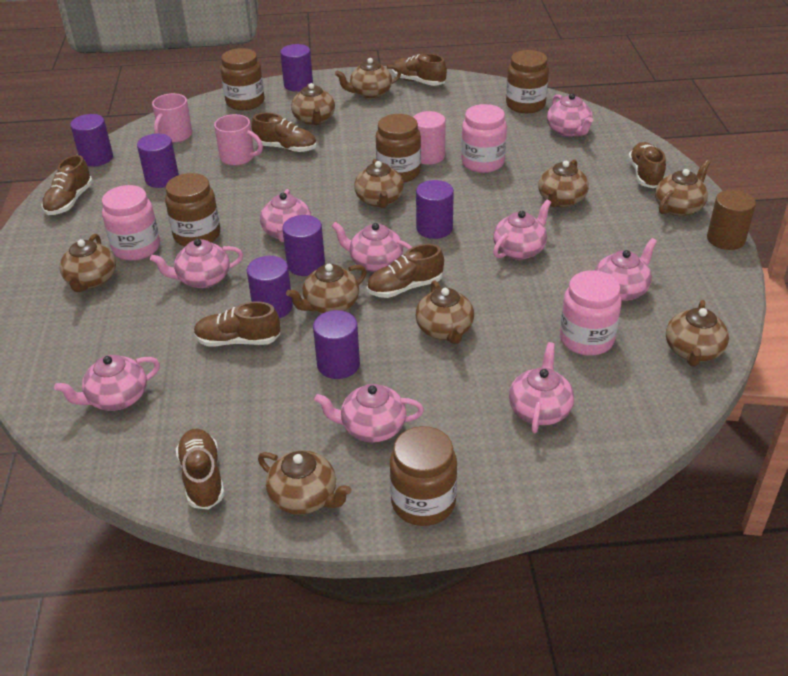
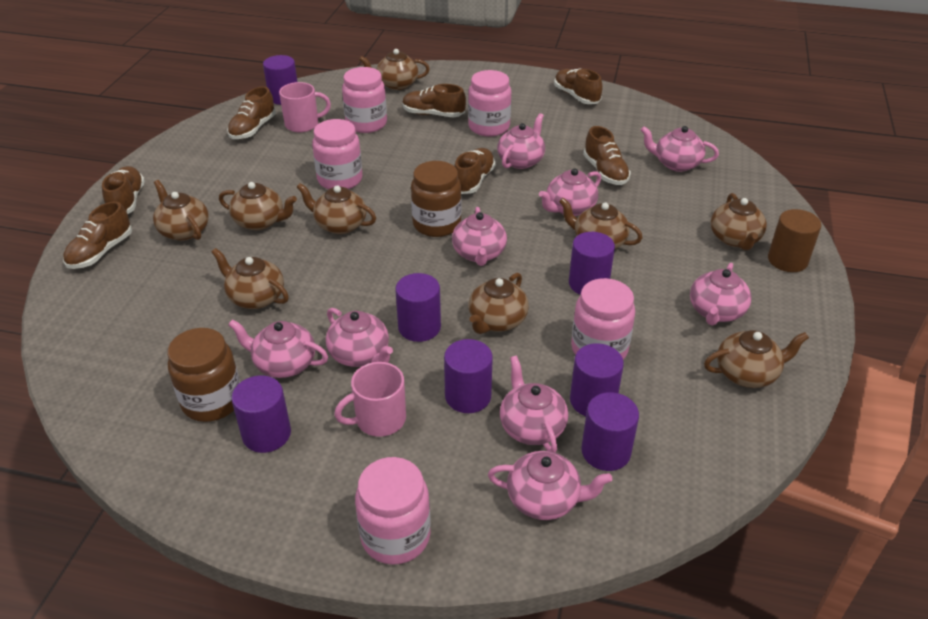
brown jar: 5 -> 2
brown teapot: 10 -> 9
pink cylinder: 1 -> 0
pink jar: 3 -> 5

